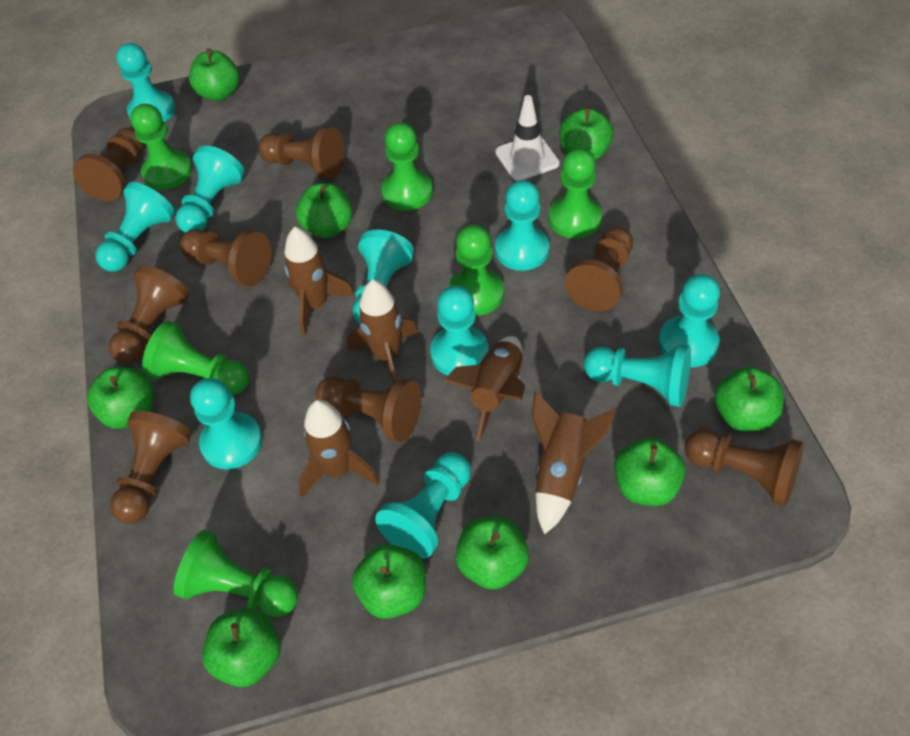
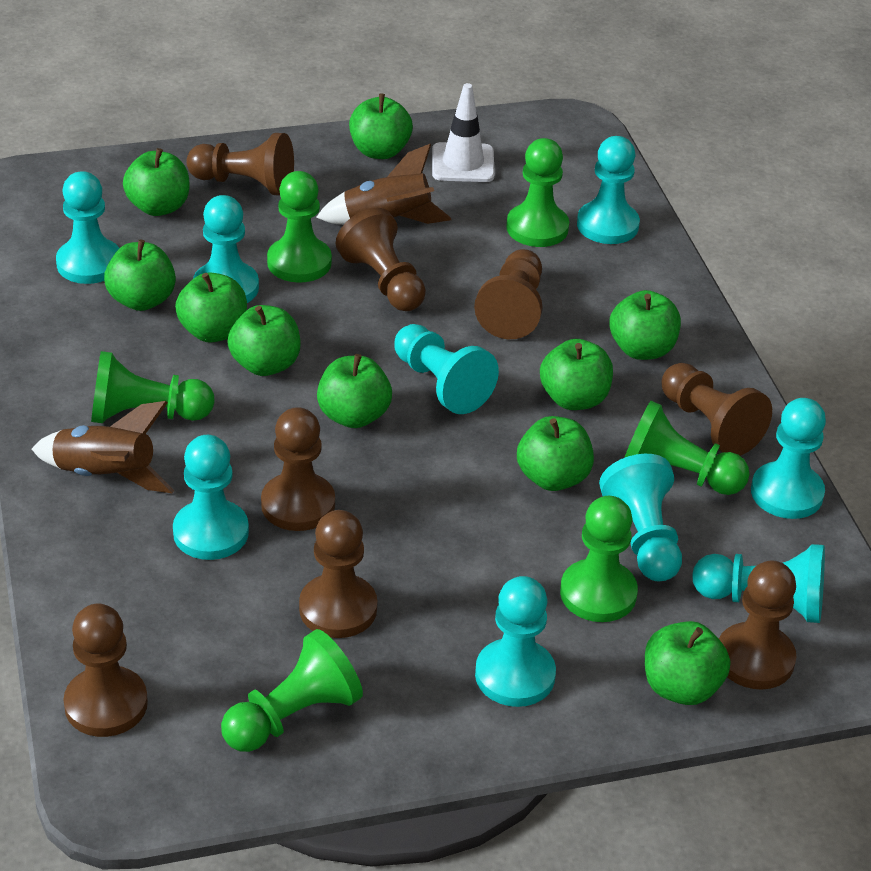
brown rocket: 5 -> 2
green apple: 9 -> 10
turquoise pawn: 10 -> 9

